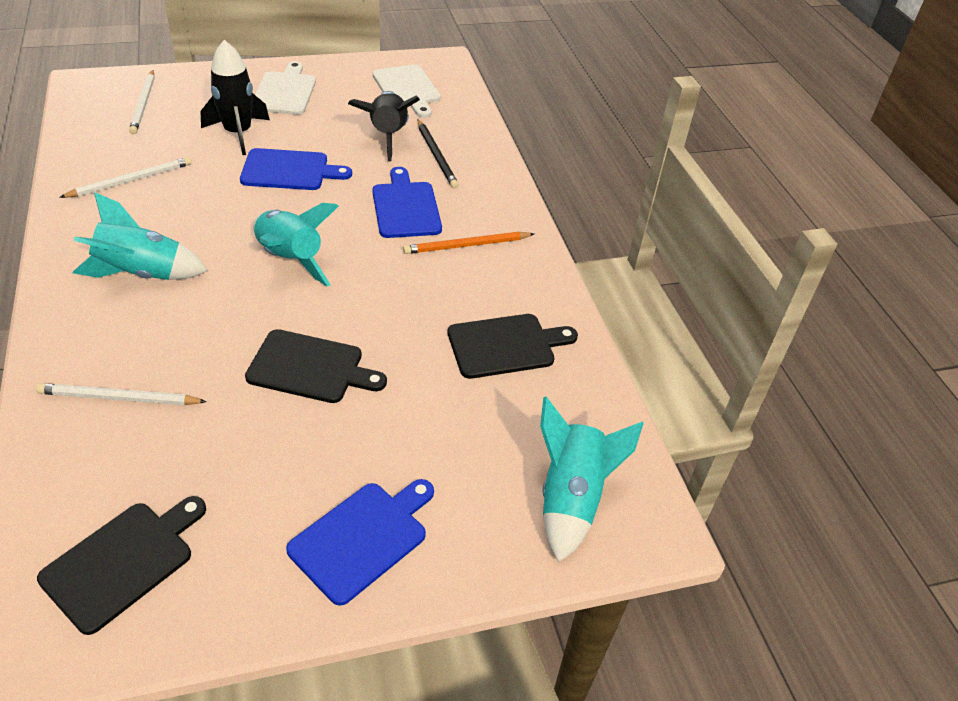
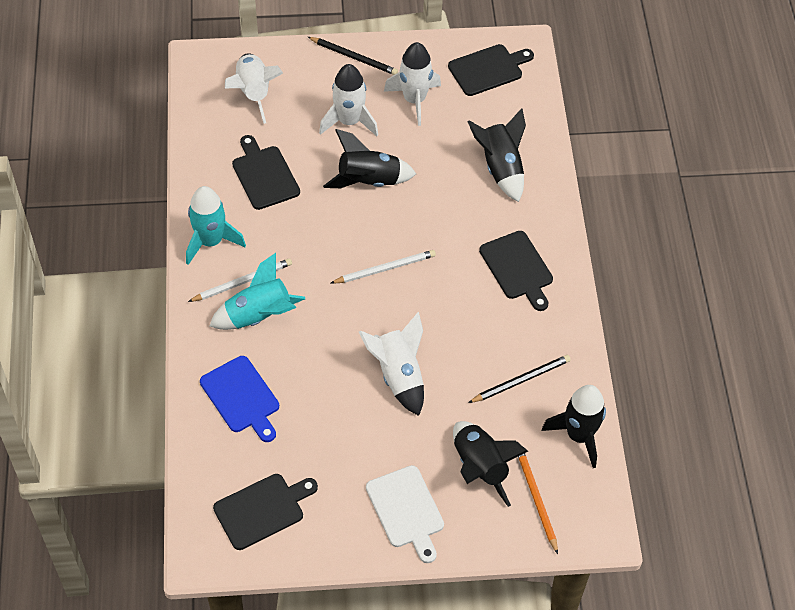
black cutting board: 3 -> 4
black pencil: 1 -> 2
black rocket: 2 -> 4
blue cutting board: 3 -> 1
turquoise rocket: 3 -> 2
white cutting board: 2 -> 1
white pencil: 3 -> 2
white rocket: 0 -> 4

